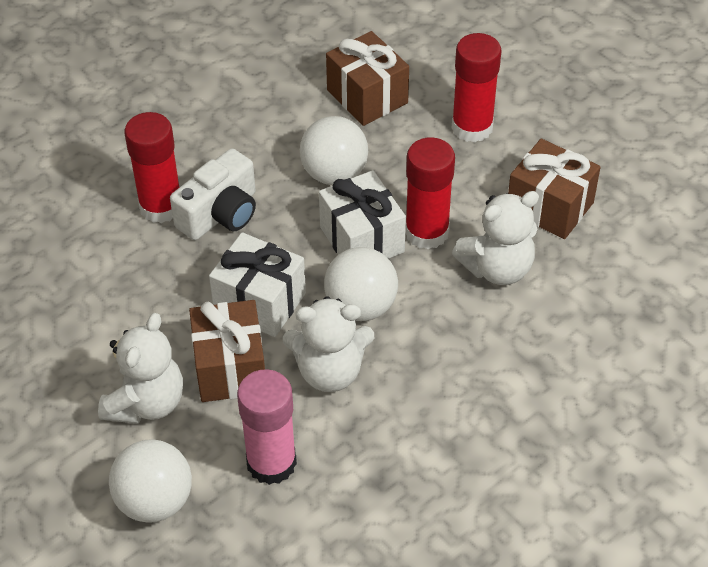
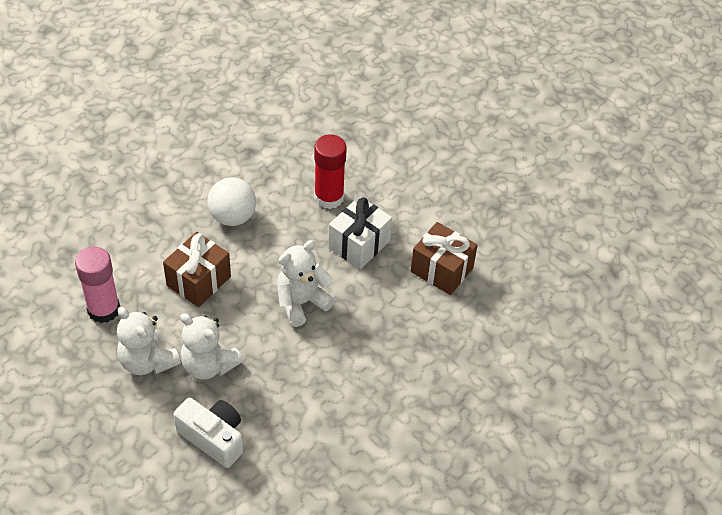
brown gift: 3 -> 2
red glue stick: 3 -> 1
white ball: 3 -> 1
white gift: 2 -> 1

